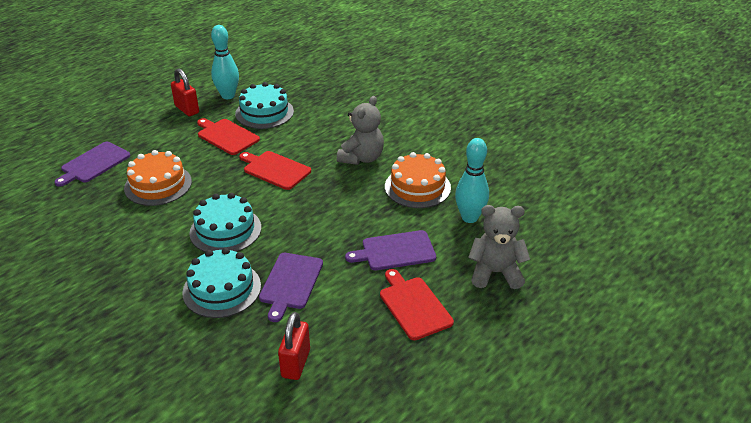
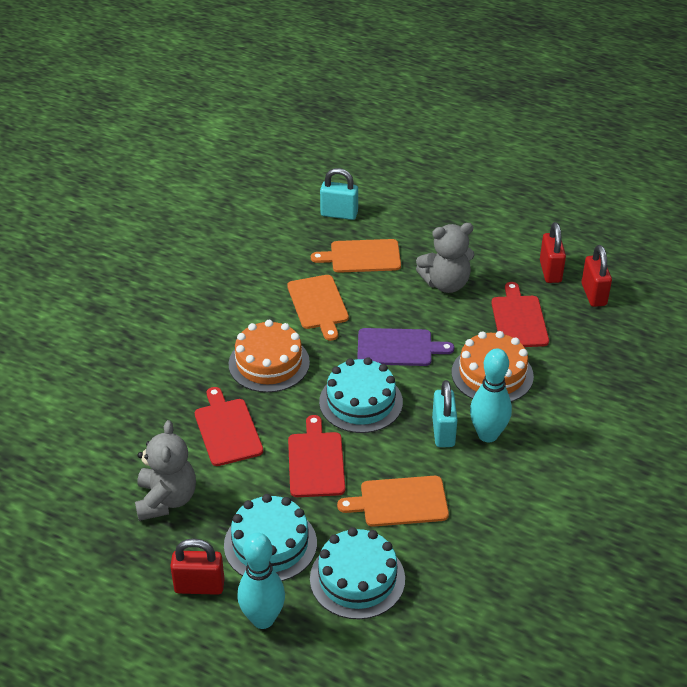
orange cutting board: 0 -> 3
purple cutting board: 3 -> 1
red padlock: 2 -> 3
turquoise padlock: 0 -> 2

